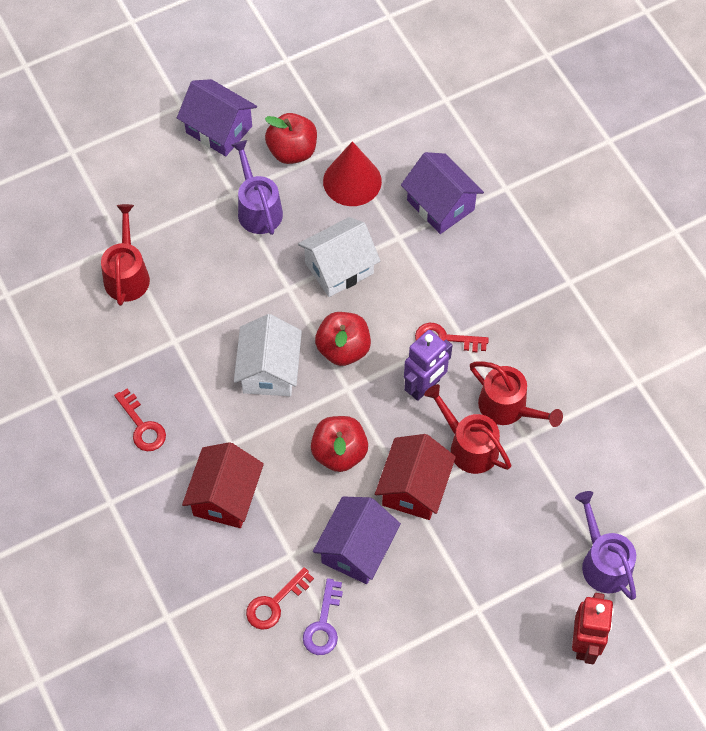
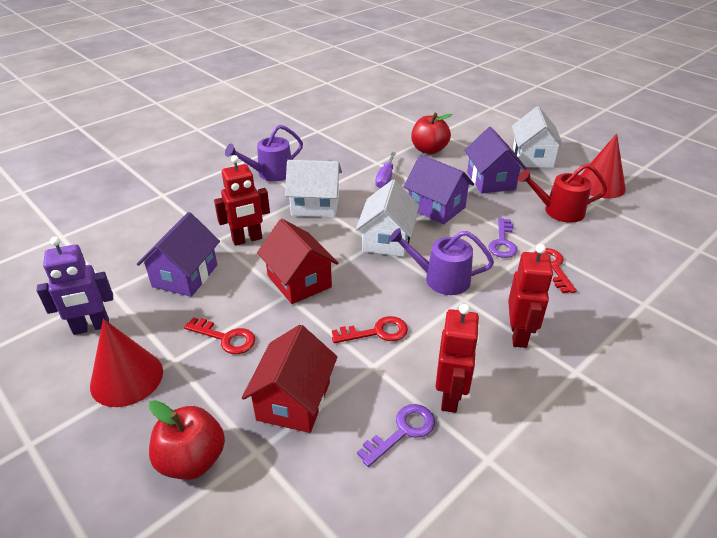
purple key: 1 -> 2
purple screwdriver: 0 -> 1
red apple: 3 -> 2
red cone: 1 -> 2
red robot: 1 -> 3
red watering can: 3 -> 1
white house: 2 -> 3

